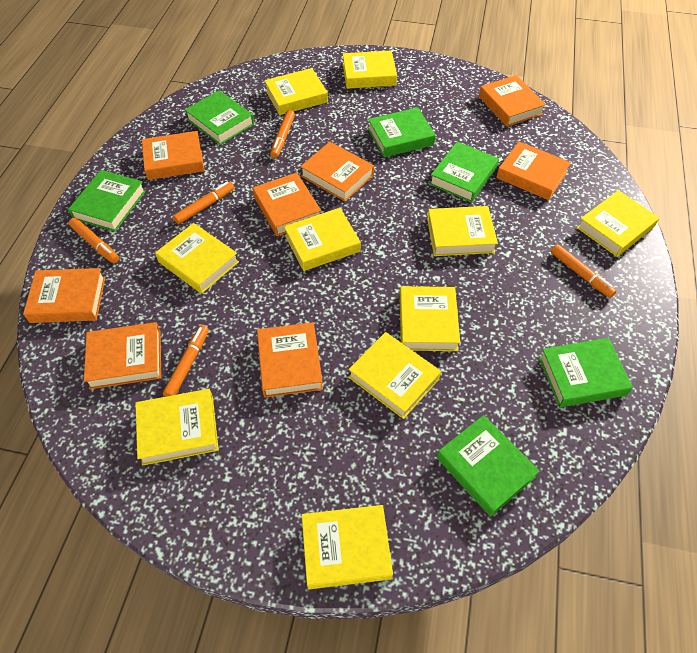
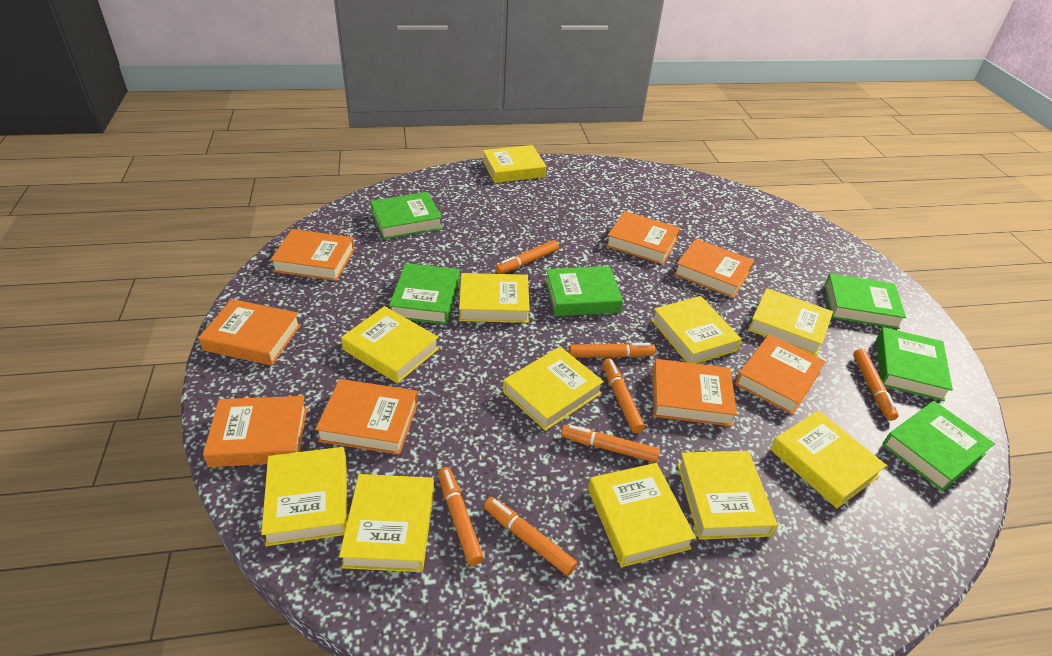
orange marker: 5 -> 7
yellow book: 10 -> 11

